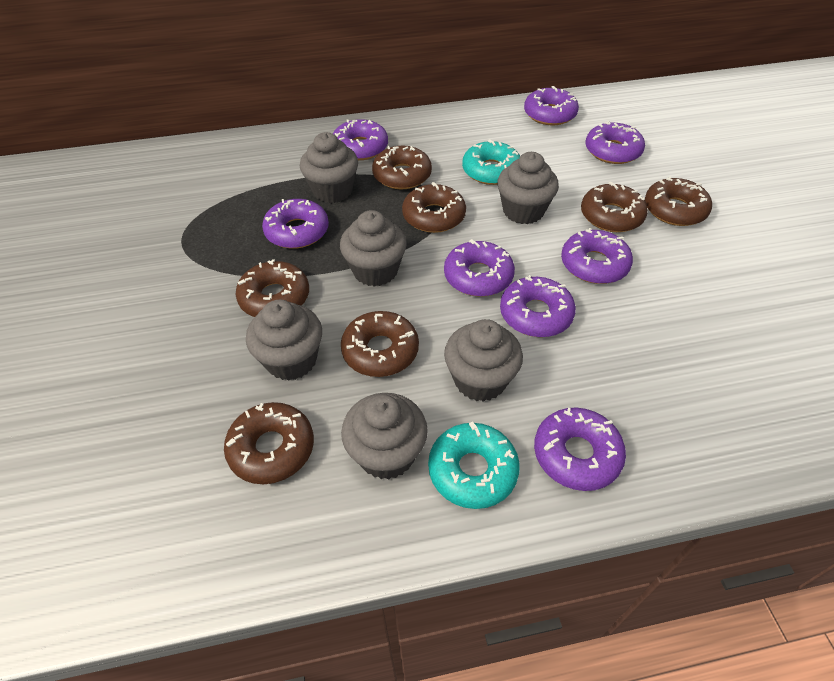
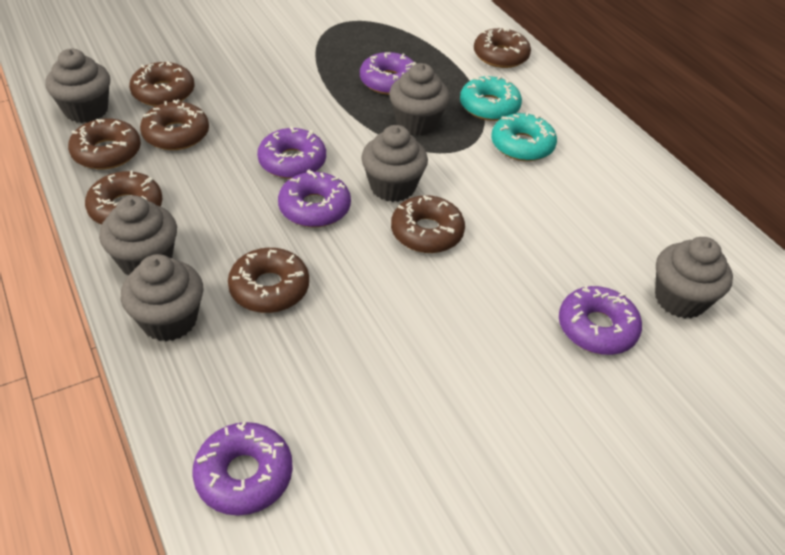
purple donut: 8 -> 5

